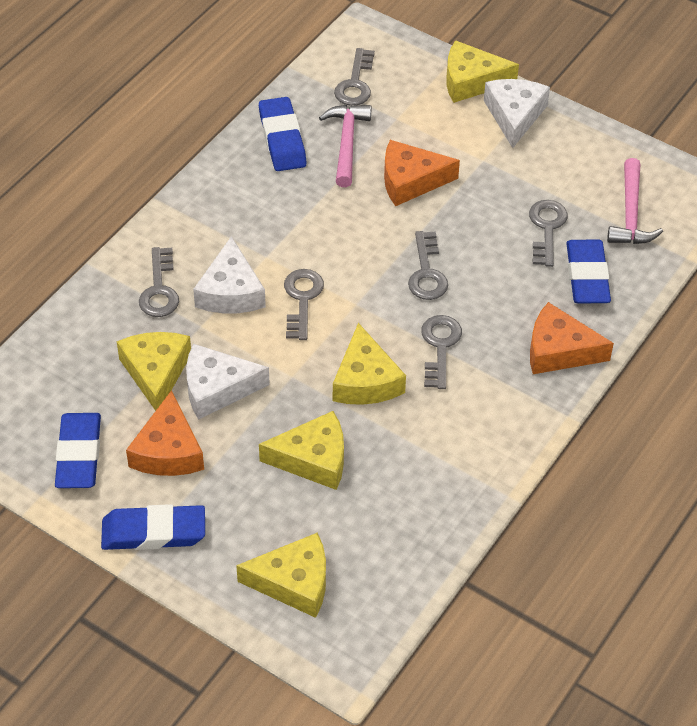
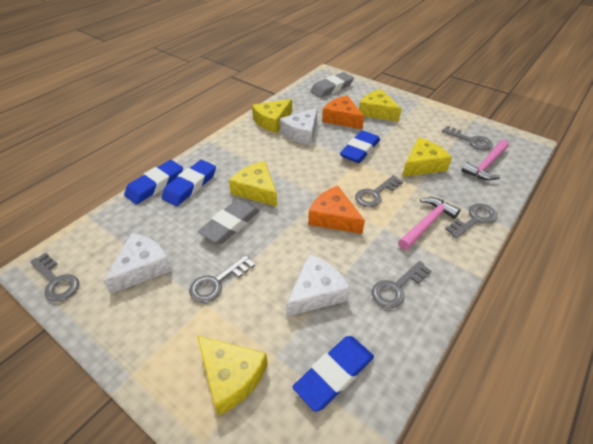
grey eraser: 0 -> 2
orange cheese: 3 -> 2

